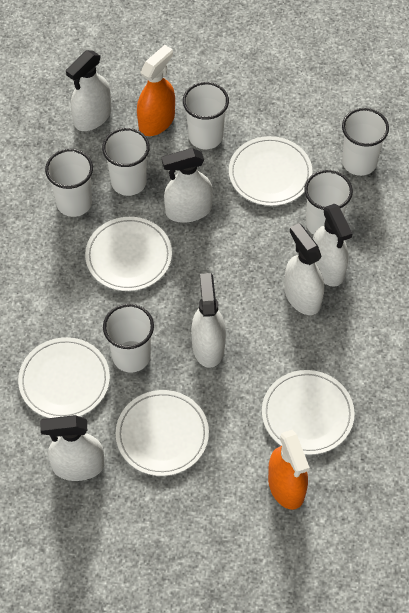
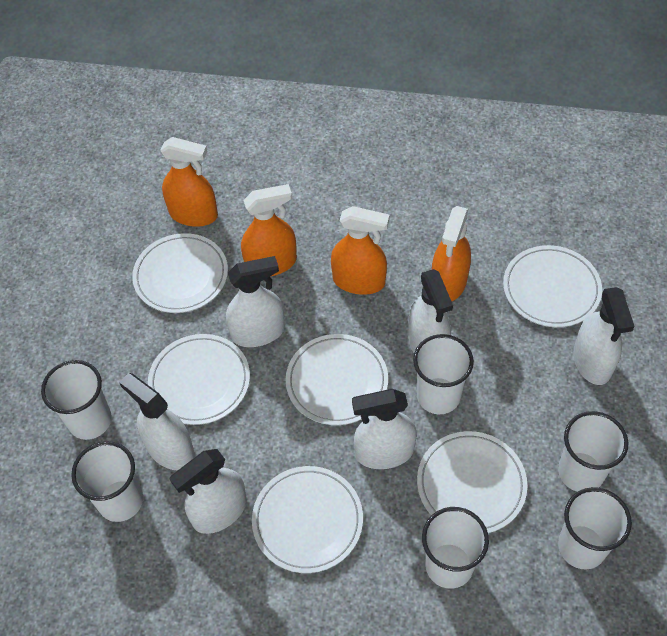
orange spray bottle: 2 -> 4
white plate: 5 -> 6

